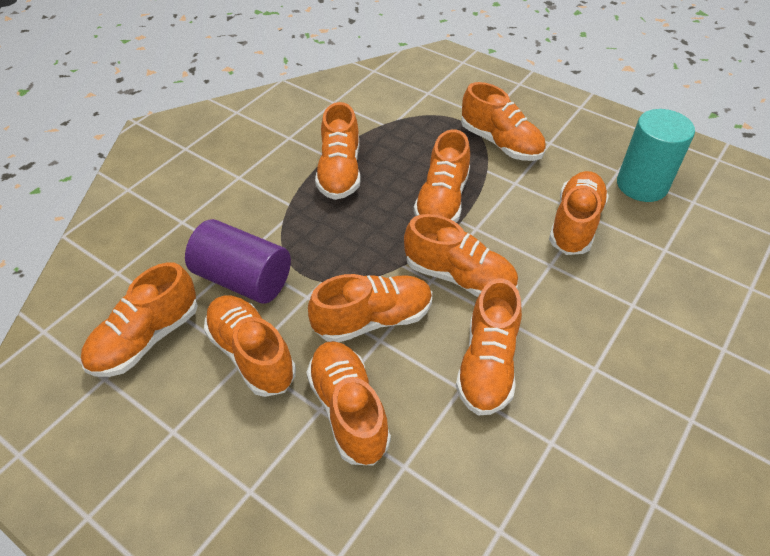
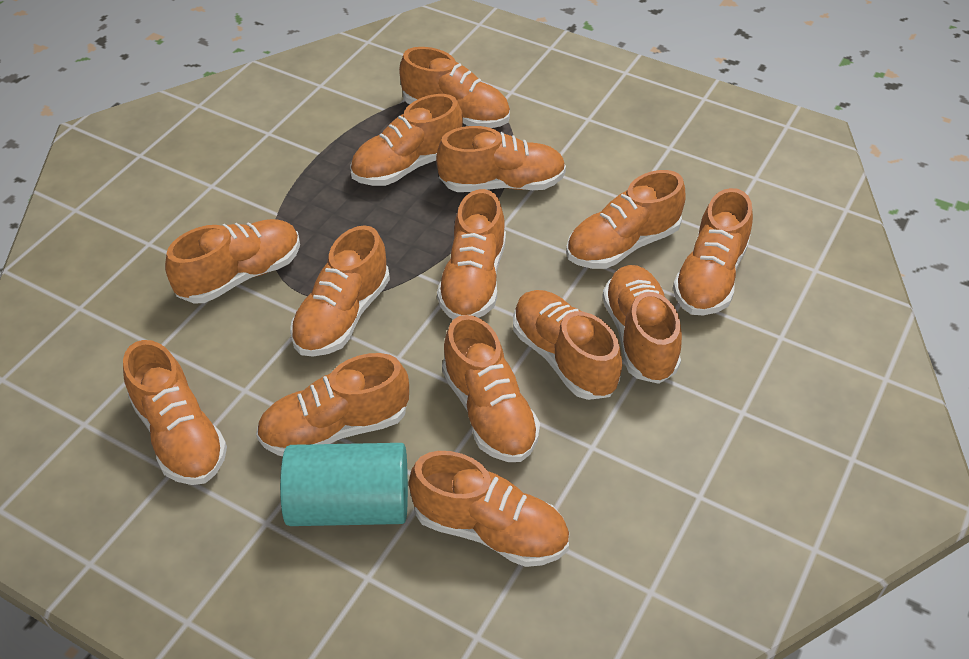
orange shoe: 10 -> 14
purple cylinder: 1 -> 0

